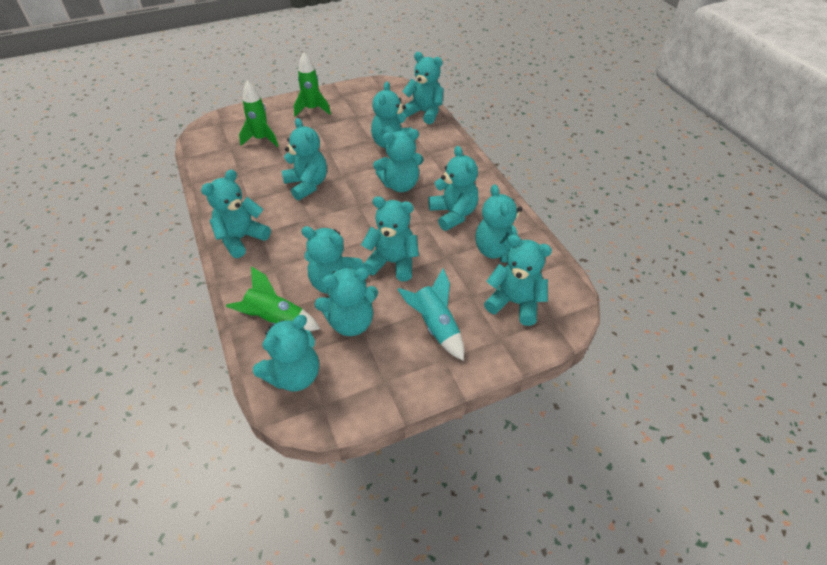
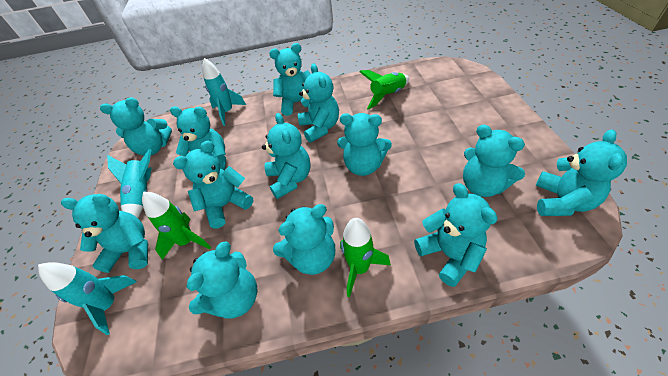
turquoise rocket: 1 -> 3
turquoise teddy bear: 12 -> 13

